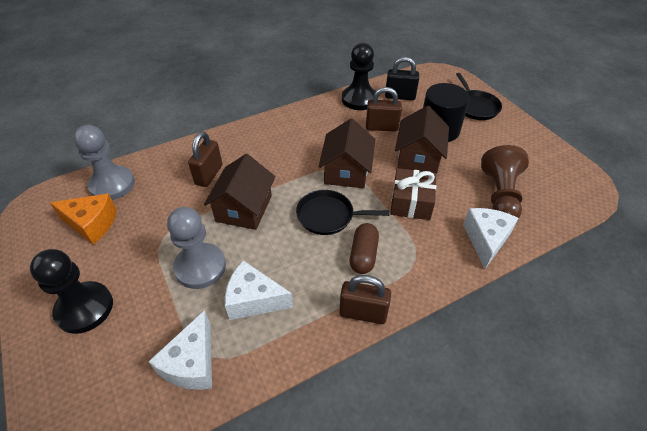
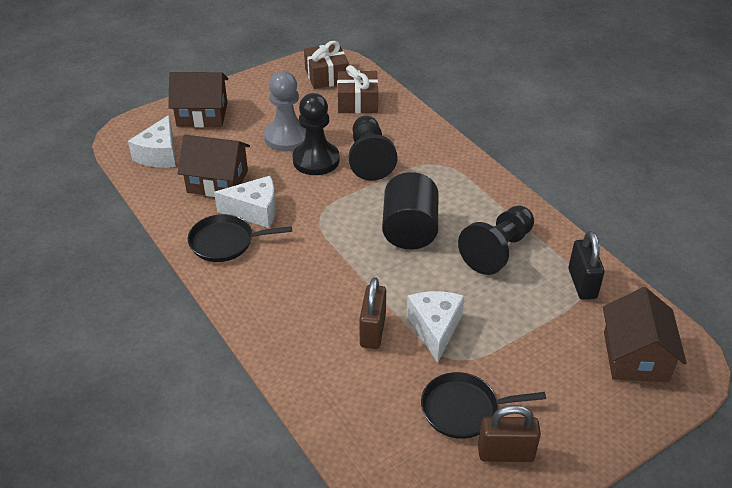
black pawn: 2 -> 3
brown capsule: 1 -> 0
brown gift: 1 -> 2
brown padlock: 3 -> 2
brown pawn: 1 -> 0
grey pawn: 2 -> 1
orange cheese: 1 -> 0

